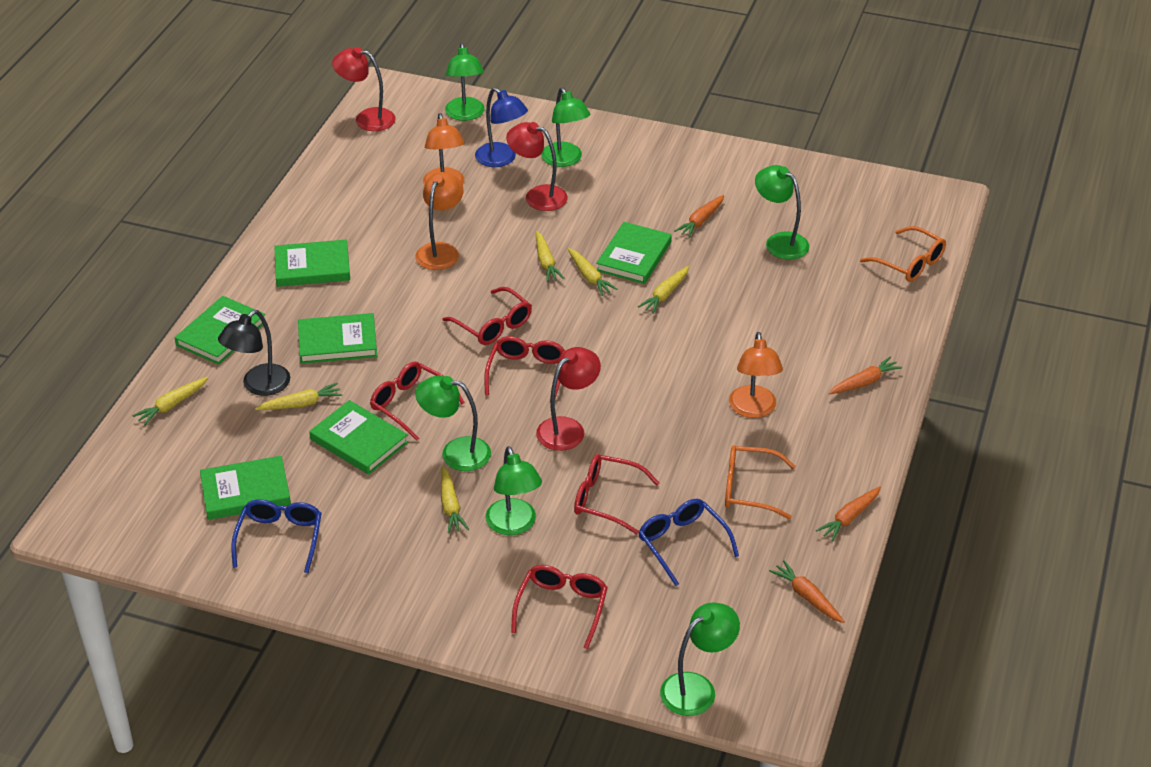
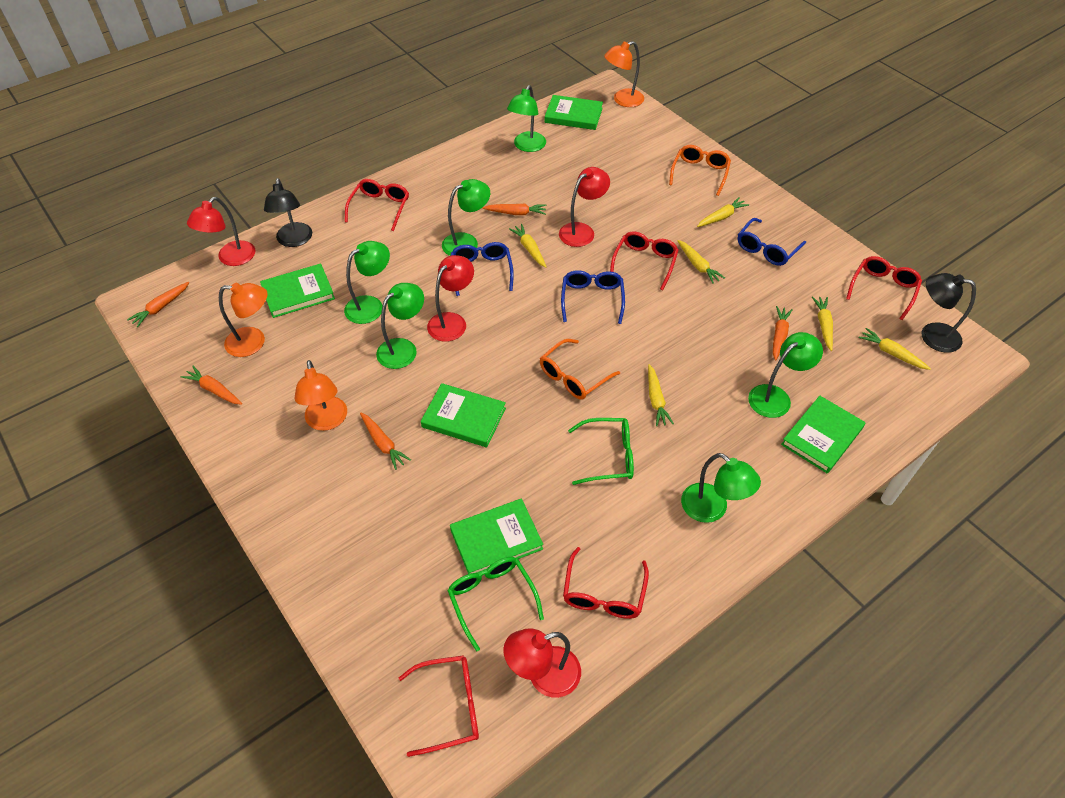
black lamp: 1 -> 2
blue glasses: 2 -> 3
blue lamp: 1 -> 0
green book: 6 -> 5
green glasses: 0 -> 2
orange carrot: 4 -> 5
red lamp: 3 -> 4

